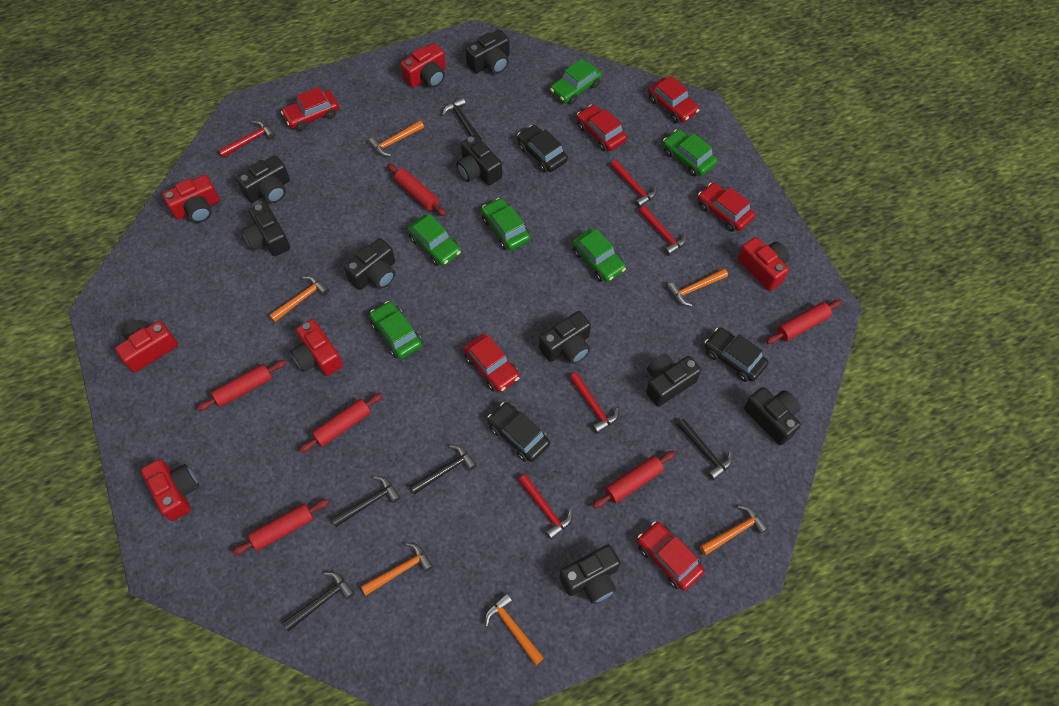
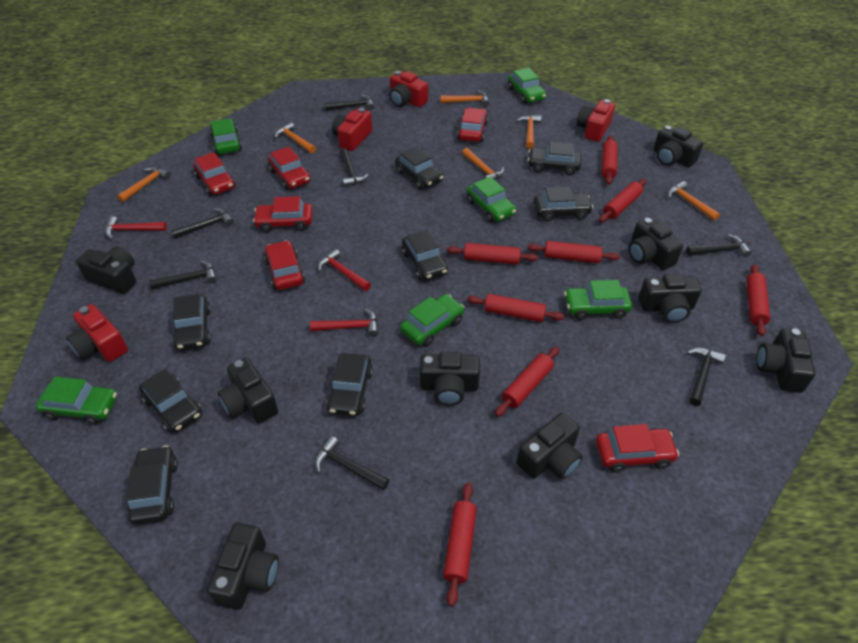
black car: 3 -> 8
black hammer: 5 -> 7
red camera: 6 -> 4
red hammer: 5 -> 3
red rolling pin: 6 -> 8

